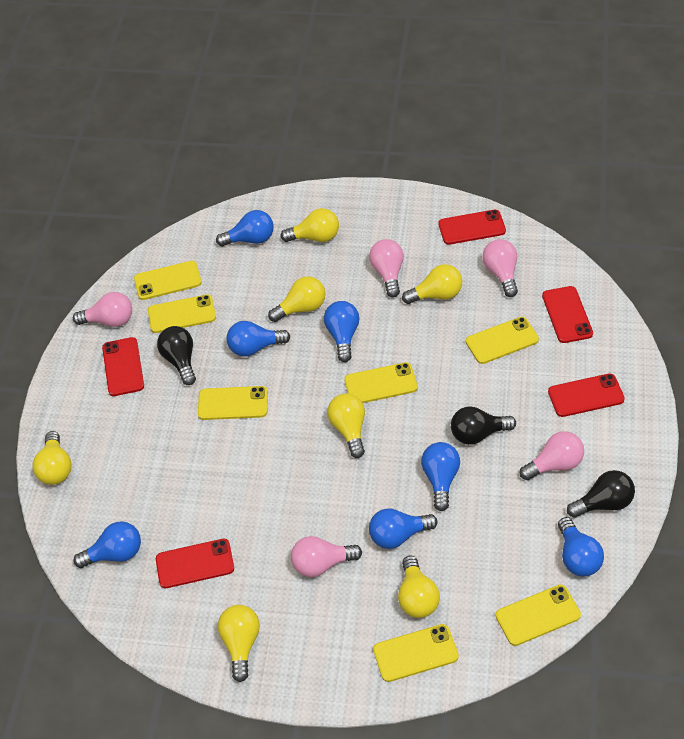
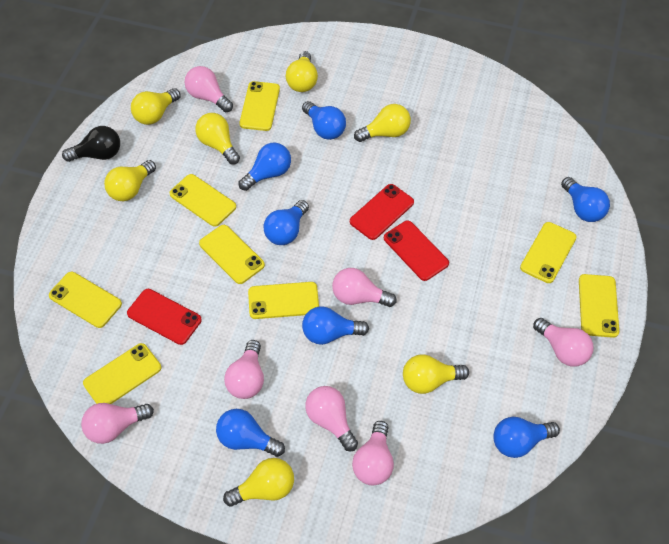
black light bulb: 3 -> 1
pink light bulb: 5 -> 7
red phone: 5 -> 3
yellow phone: 7 -> 8

